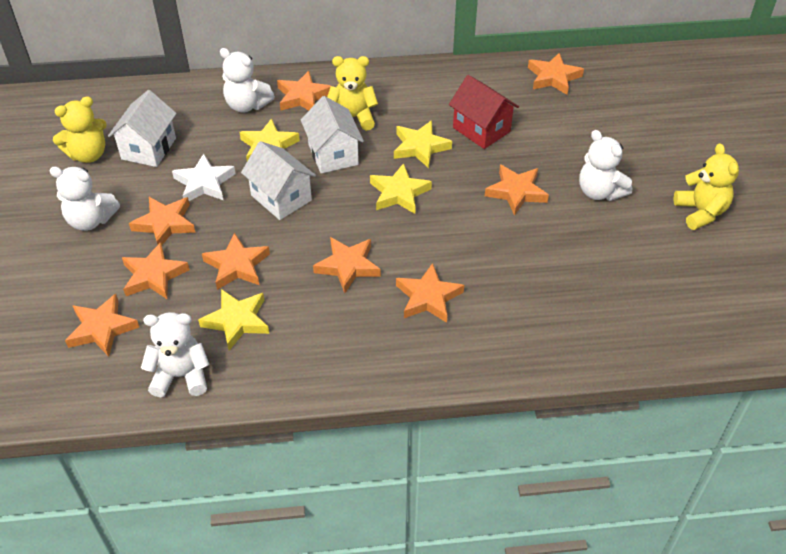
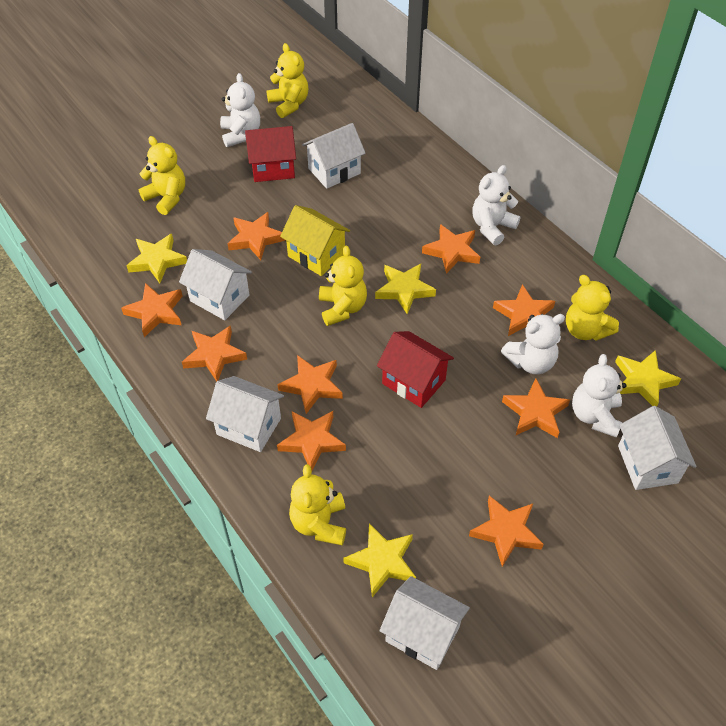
red house: 1 -> 2
white house: 3 -> 5
white star: 1 -> 0
yellow house: 0 -> 1
yellow teddy bear: 3 -> 5

